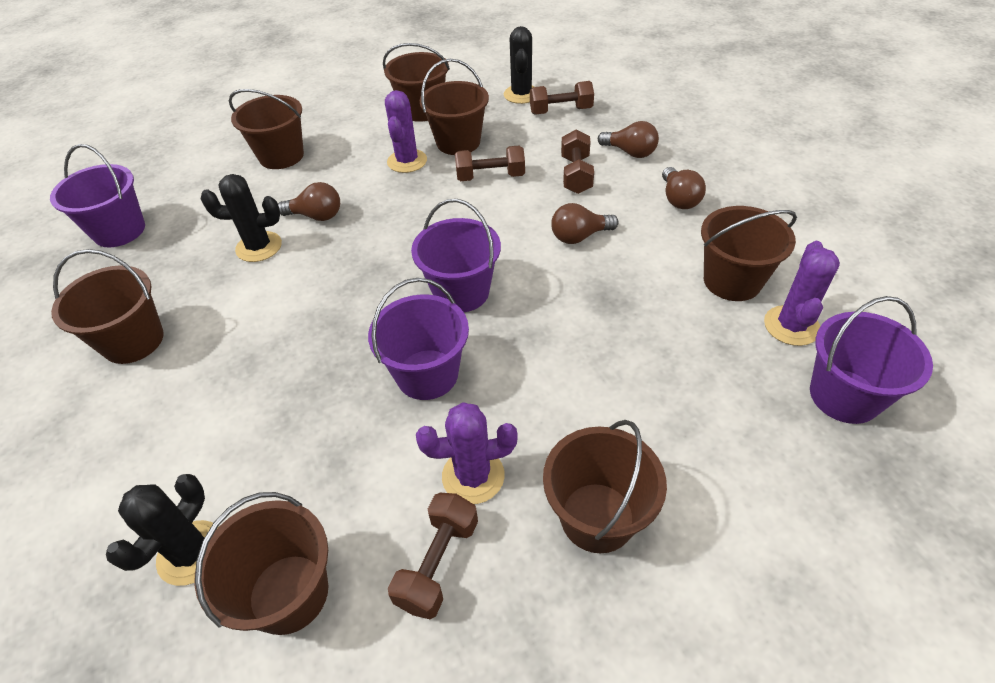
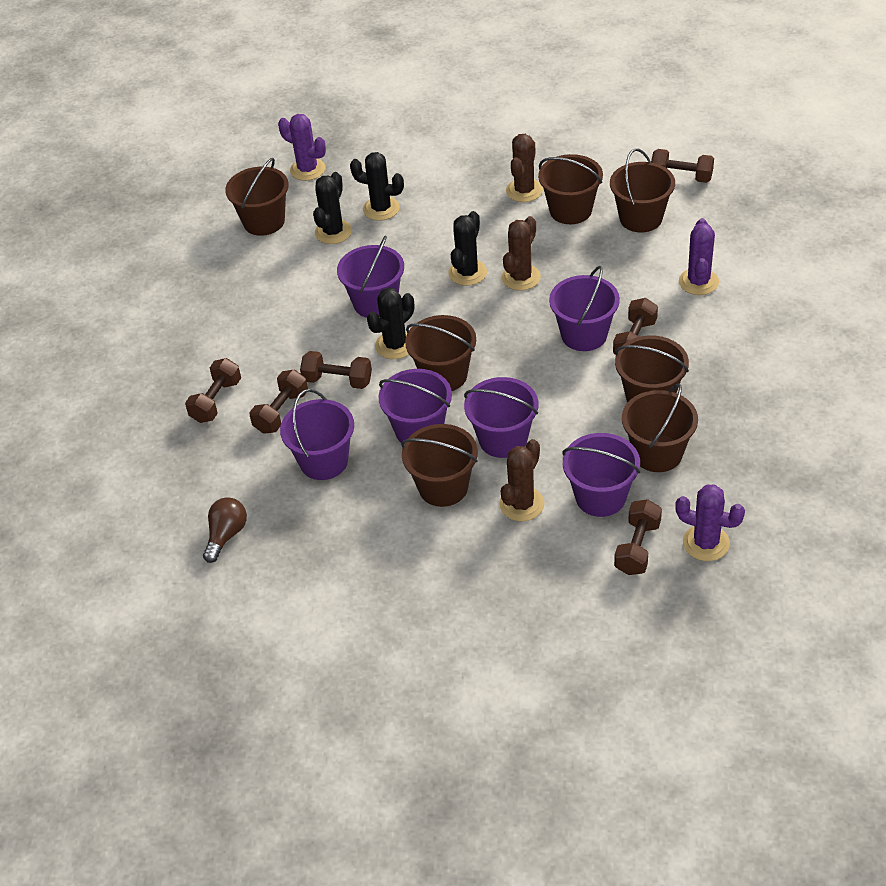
black cactus: 3 -> 4
brown cactus: 0 -> 3
brown dumbbell: 4 -> 6
brown light bulb: 4 -> 1
purple bucket: 4 -> 6

